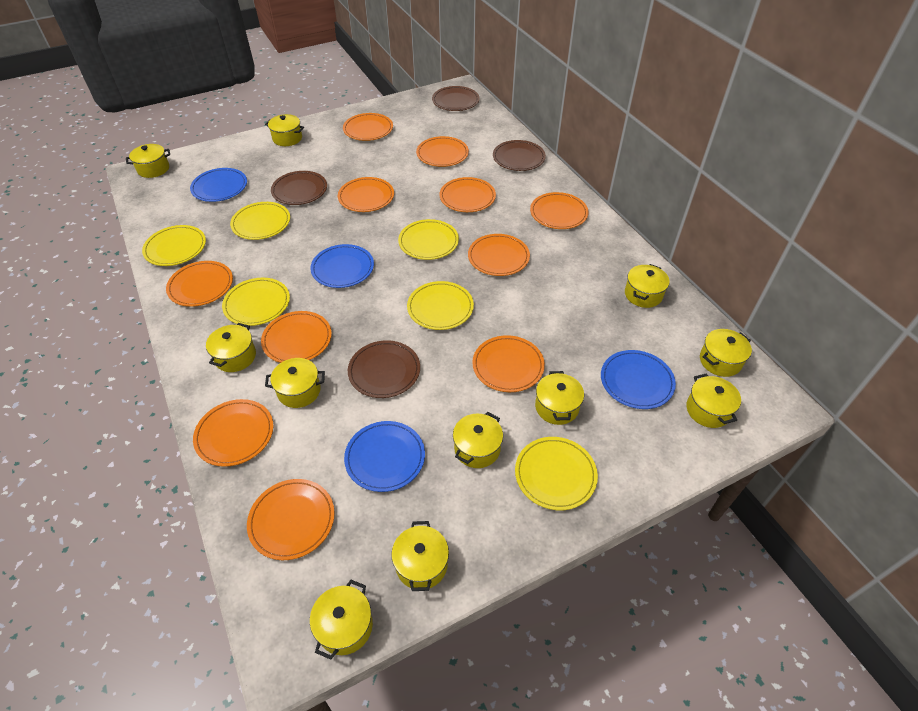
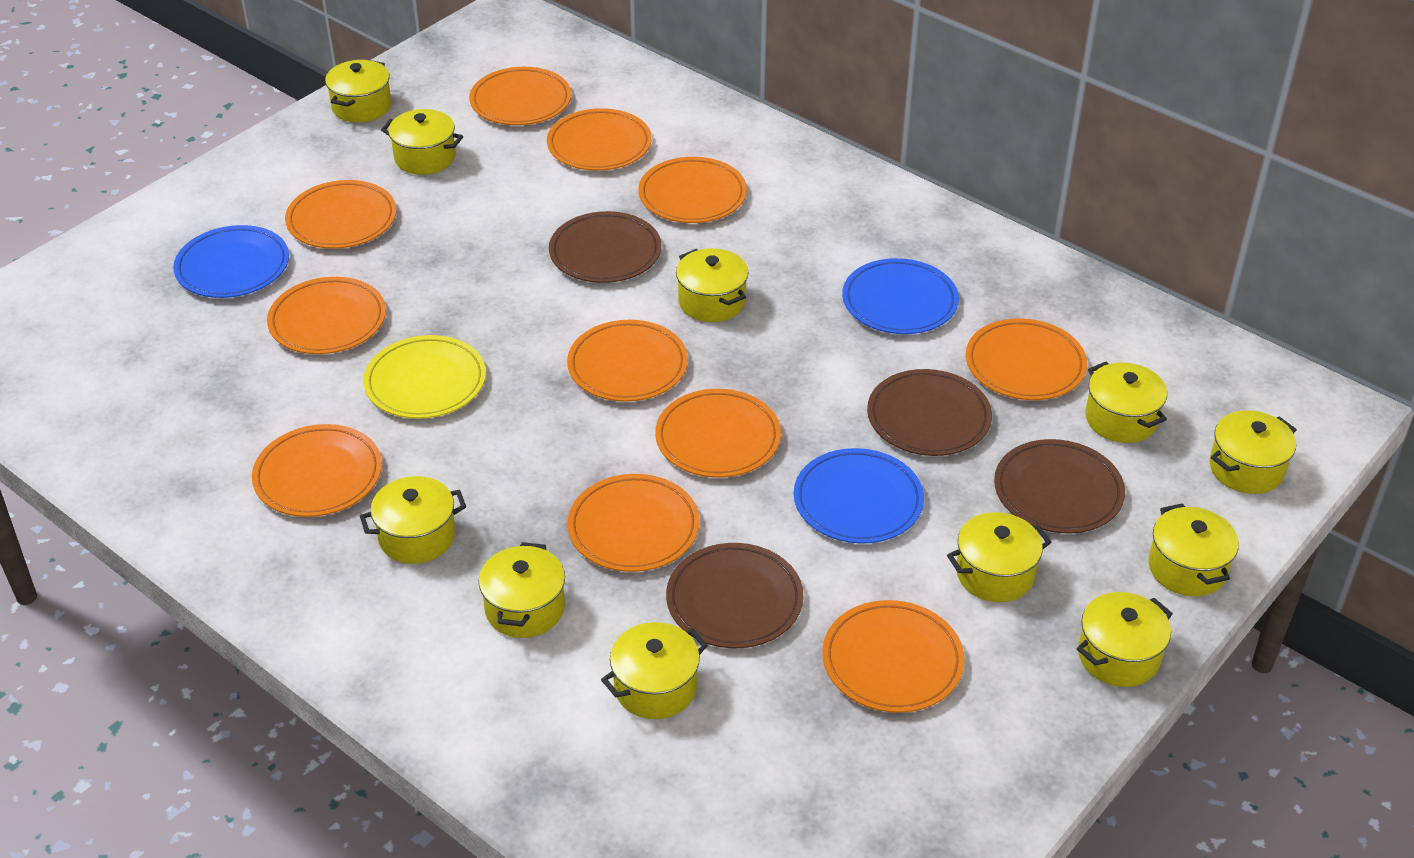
blue plate: 4 -> 3
yellow plate: 6 -> 1

